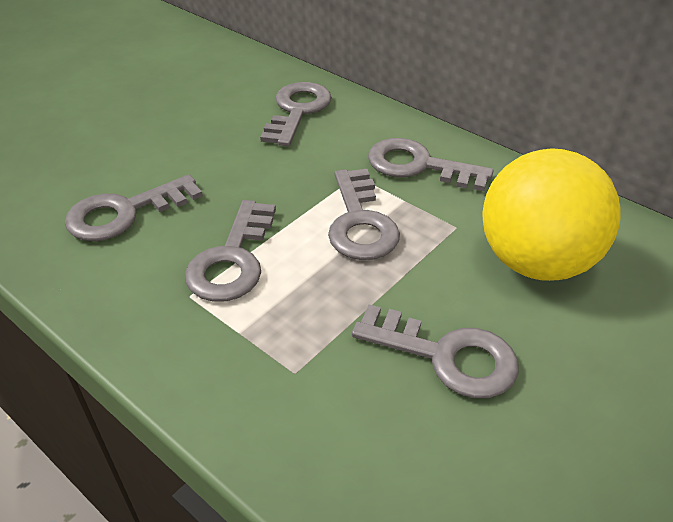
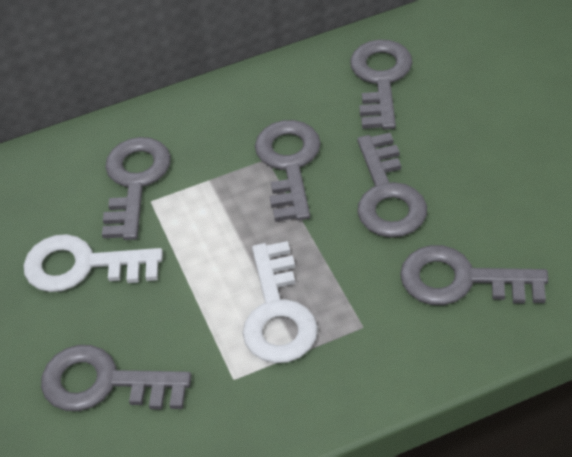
white key: 0 -> 2
yellow ball: 1 -> 0

